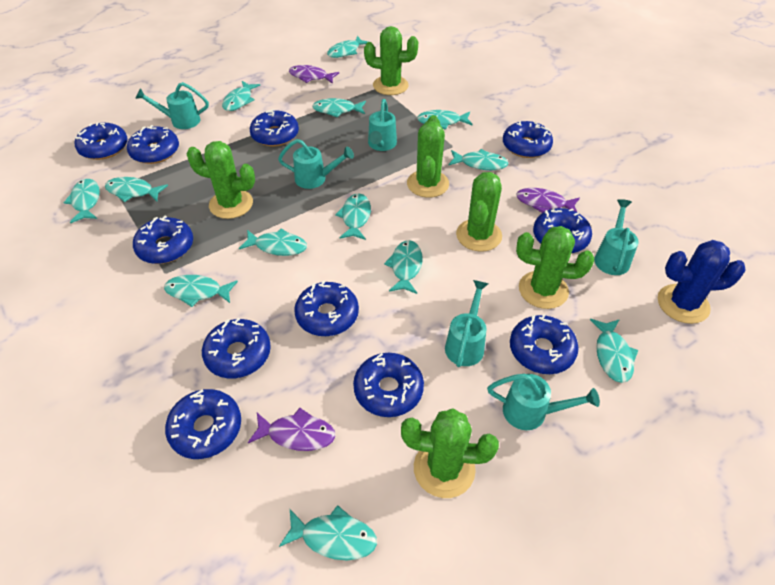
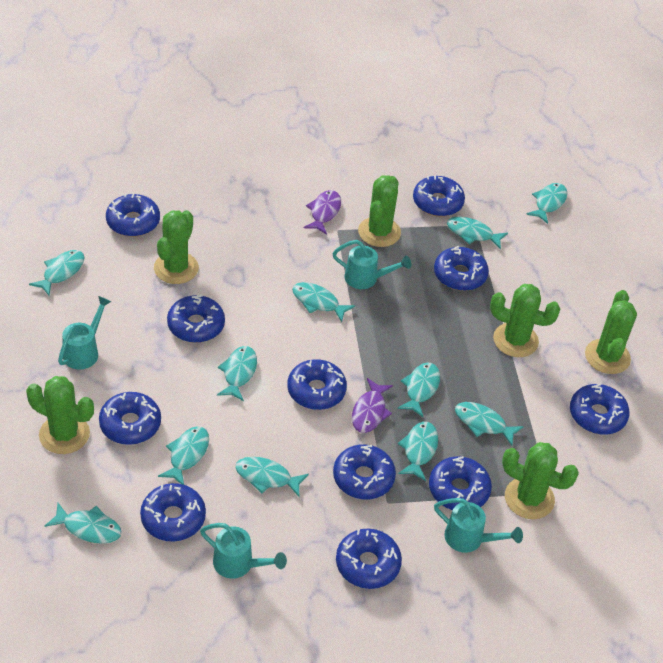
blue cactus: 1 -> 0
purple fish: 3 -> 2
turquoise fish: 13 -> 11
turquoise watering can: 6 -> 4

